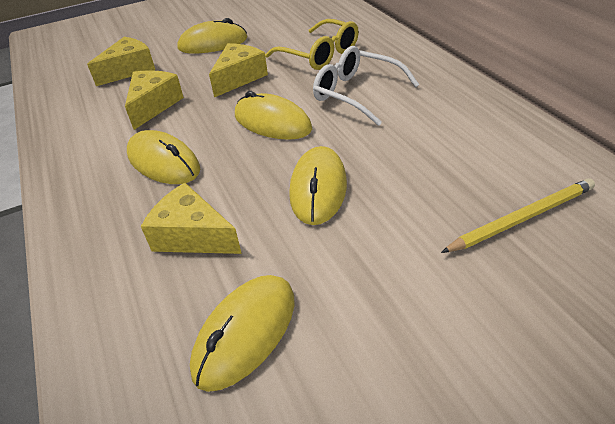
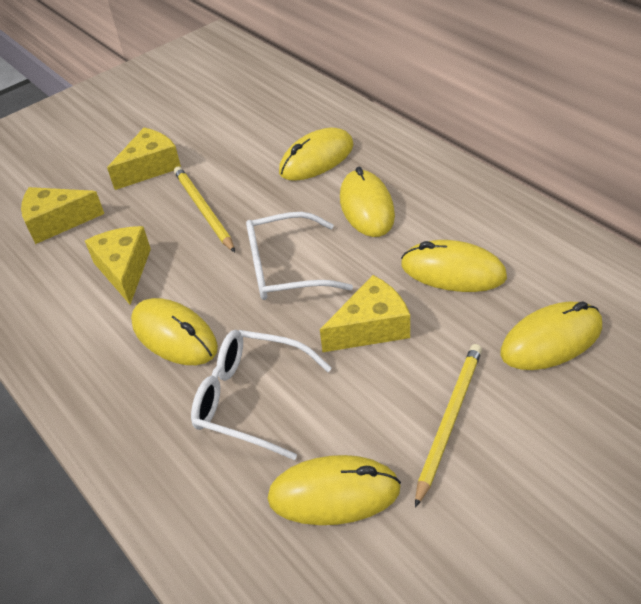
white glasses: 1 -> 2
yellow glasses: 1 -> 0
yellow mouse: 5 -> 6
yellow pencil: 1 -> 2

